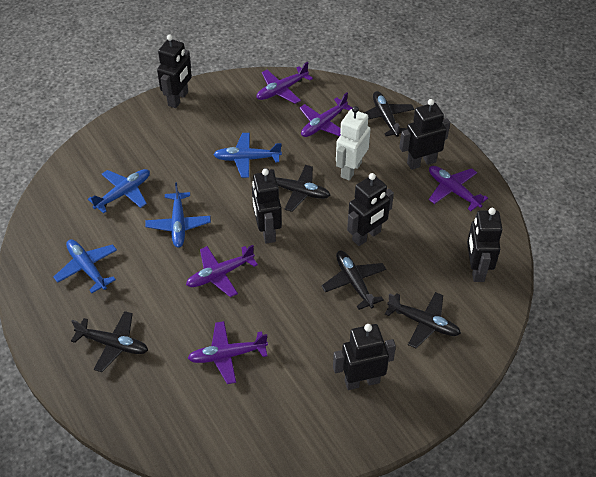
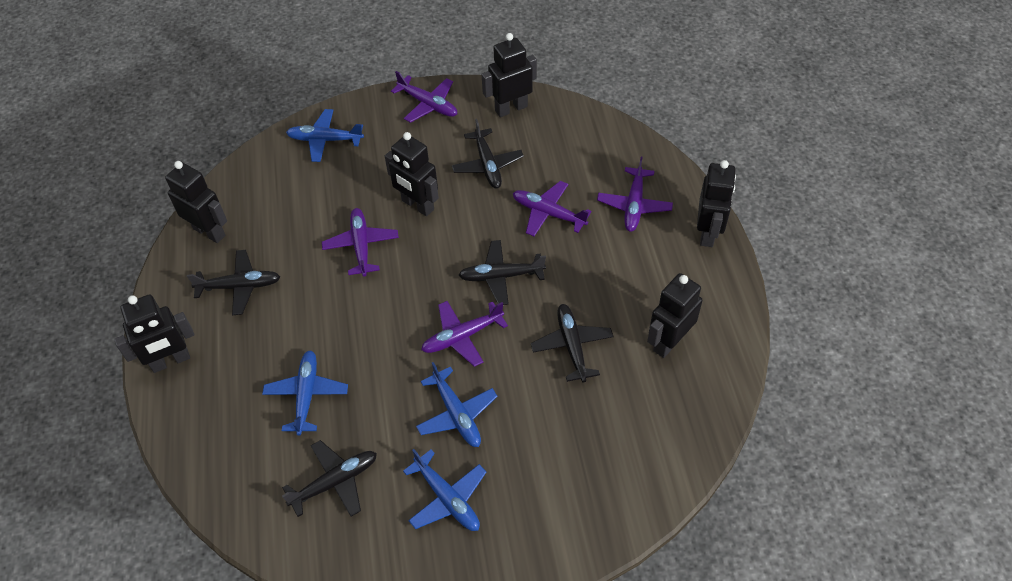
white robot: 1 -> 0

